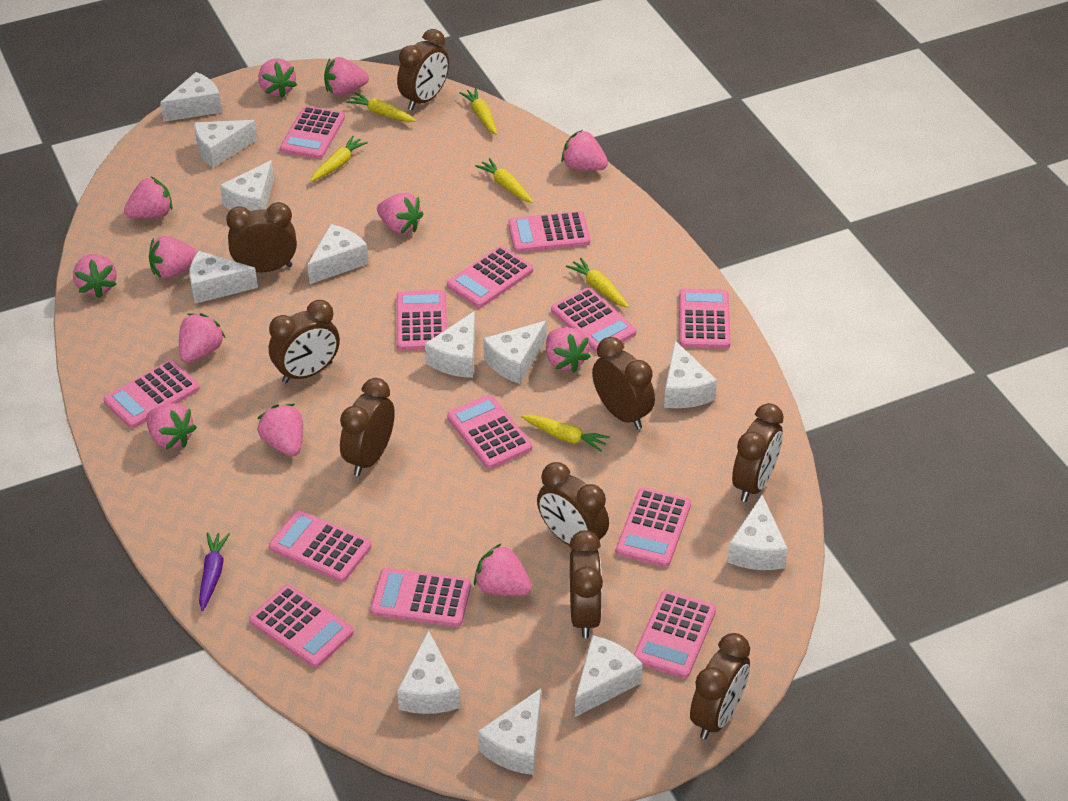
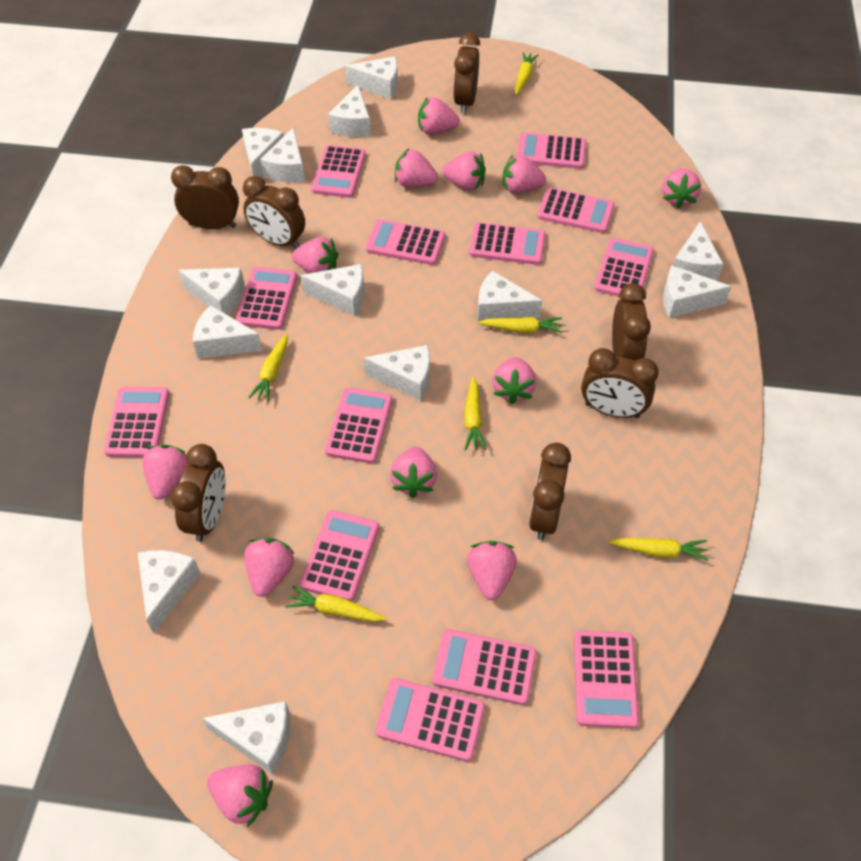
brown clock: 9 -> 7
purple carrot: 1 -> 0
white cheese: 12 -> 13

